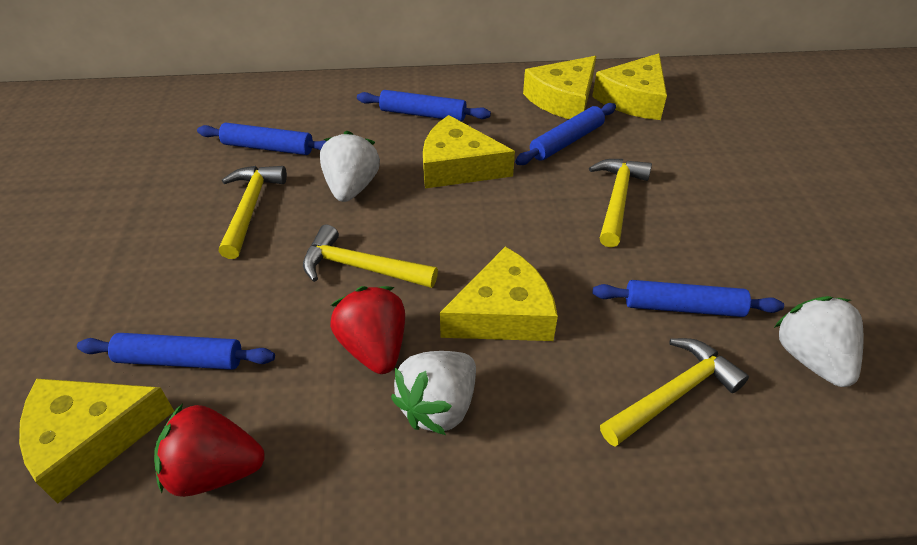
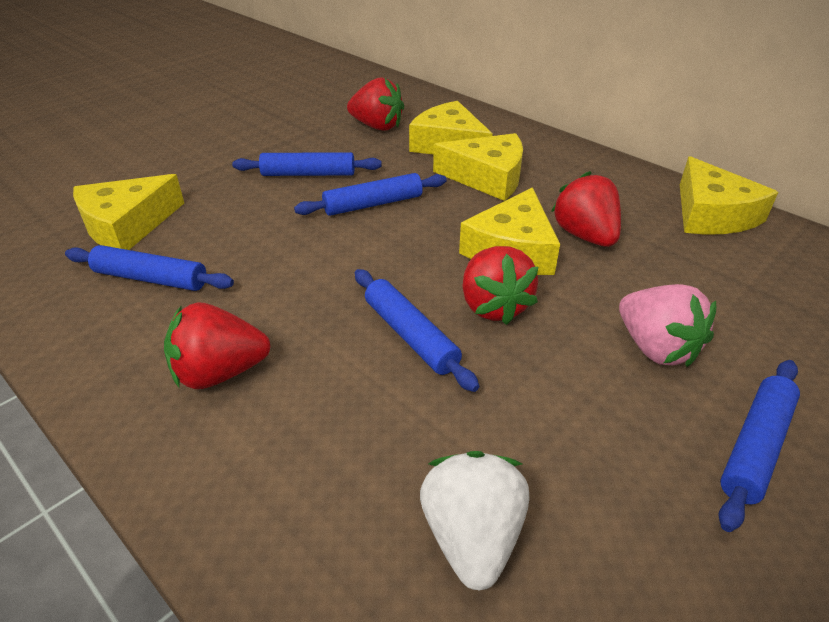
pink strawberry: 0 -> 1
red strawberry: 2 -> 4
white strawberry: 3 -> 1
yellow hammer: 4 -> 0

